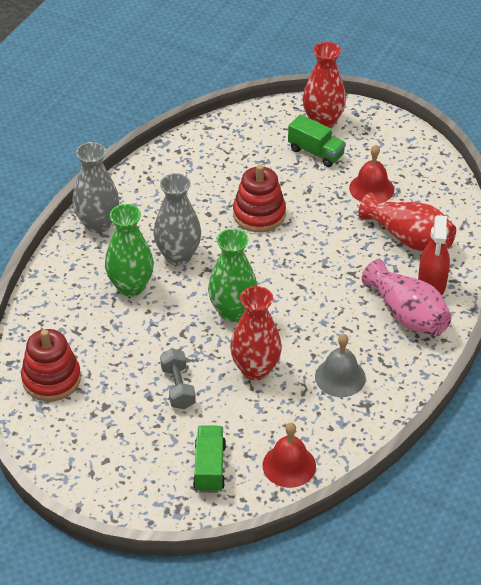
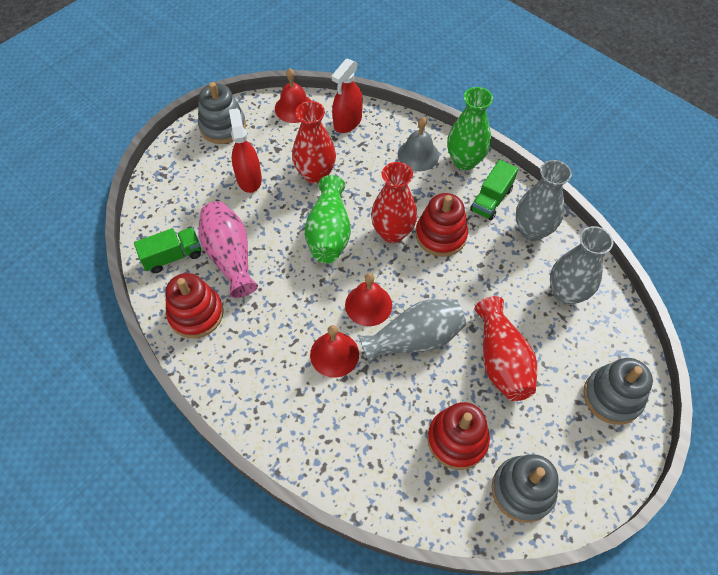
grey dumbbell: 1 -> 0
grey stacking toy: 0 -> 3
grey vase: 2 -> 3
red bell: 2 -> 3
red spray bottle: 1 -> 2
red stacking toy: 2 -> 3

